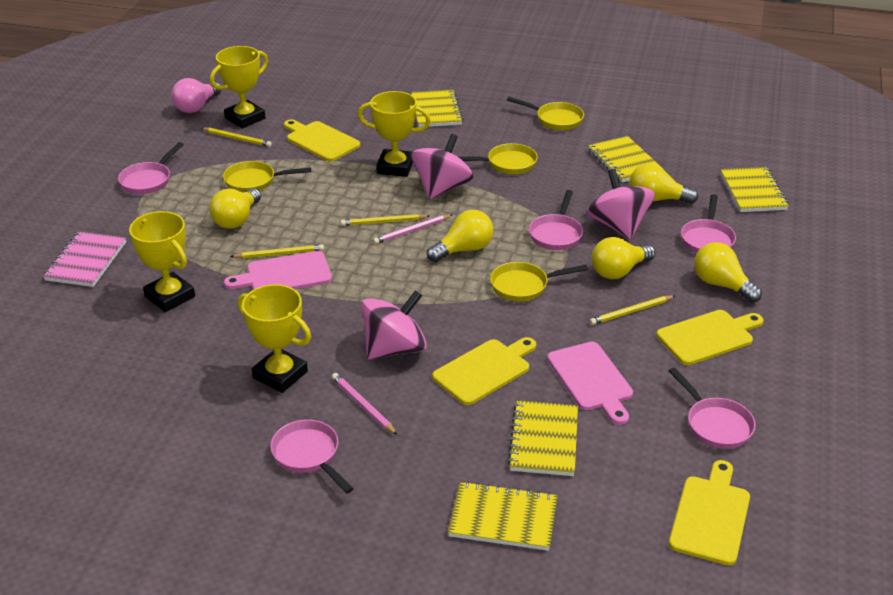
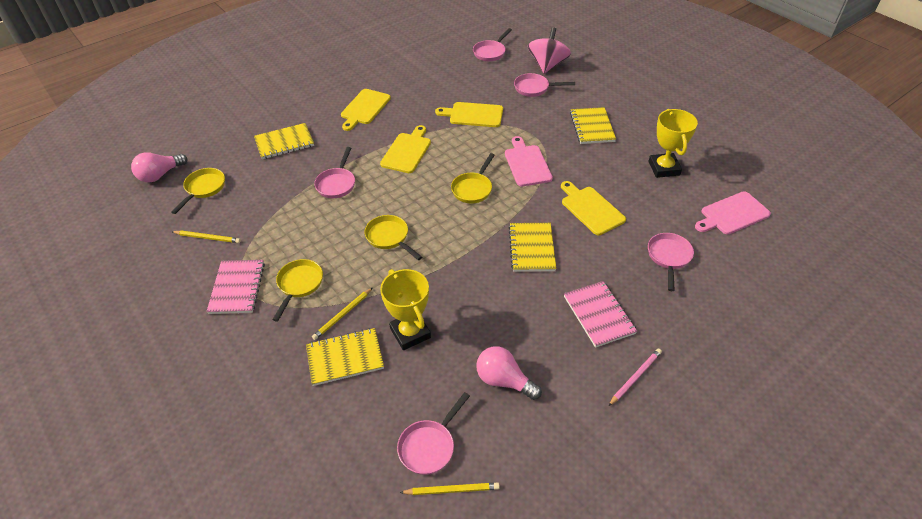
pink light bulb: 1 -> 2
pink notebook: 1 -> 2
pink pencil: 2 -> 1
pink spinning top: 3 -> 1
yellow light bulb: 5 -> 0
yellow notebook: 5 -> 4
yellow pencil: 4 -> 3
yellow trophy: 4 -> 2

